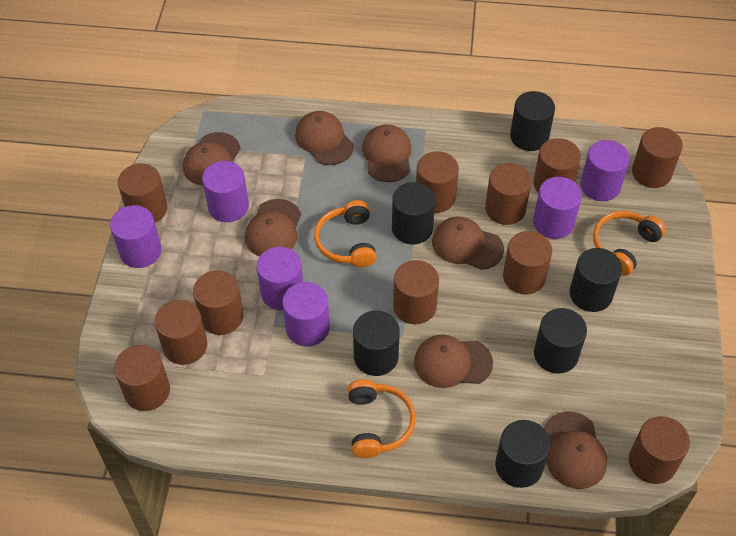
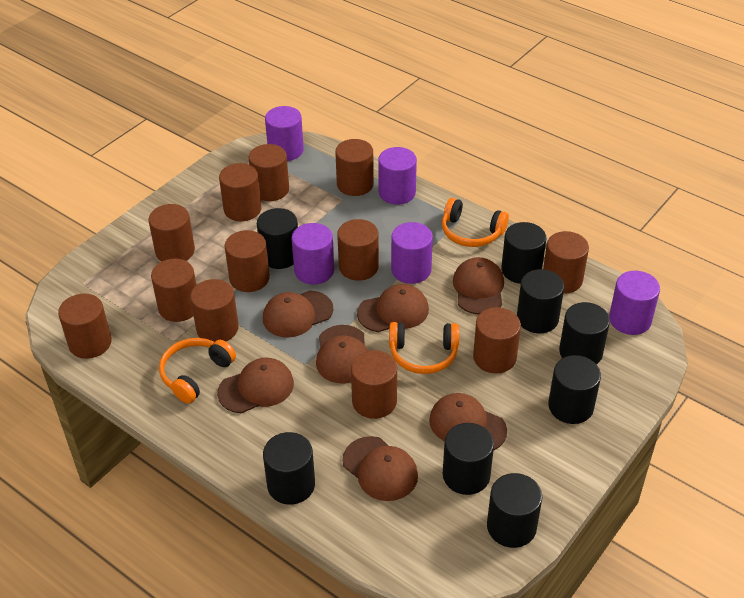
black cylinder: 6 -> 8
brown cylinder: 11 -> 12
purple cylinder: 6 -> 5

